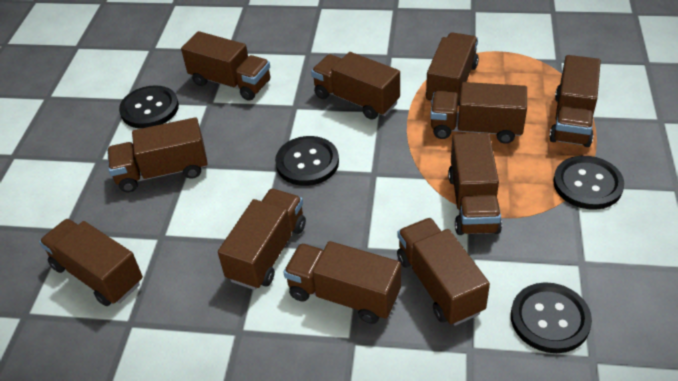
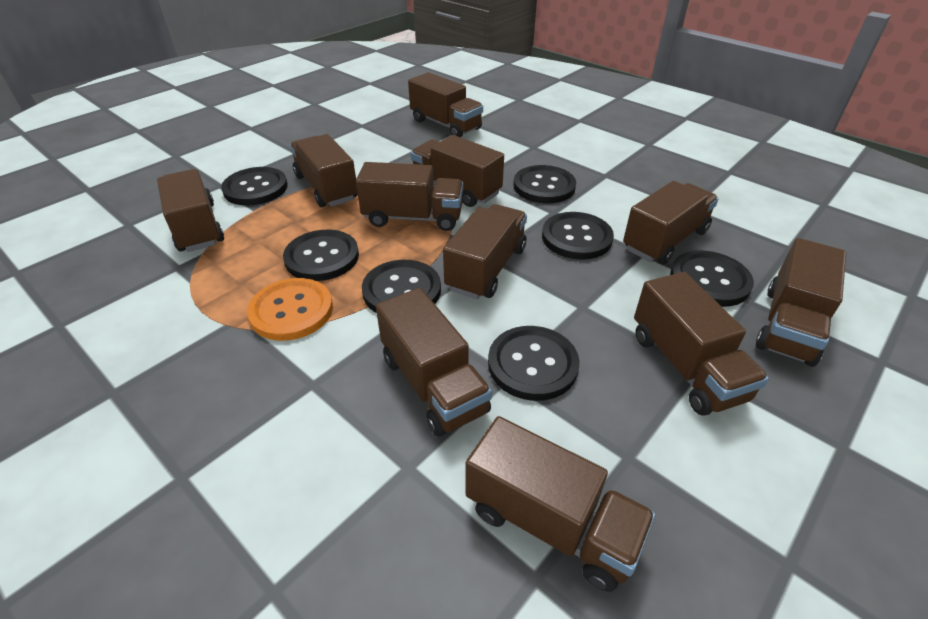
black button: 4 -> 7
orange button: 0 -> 1

